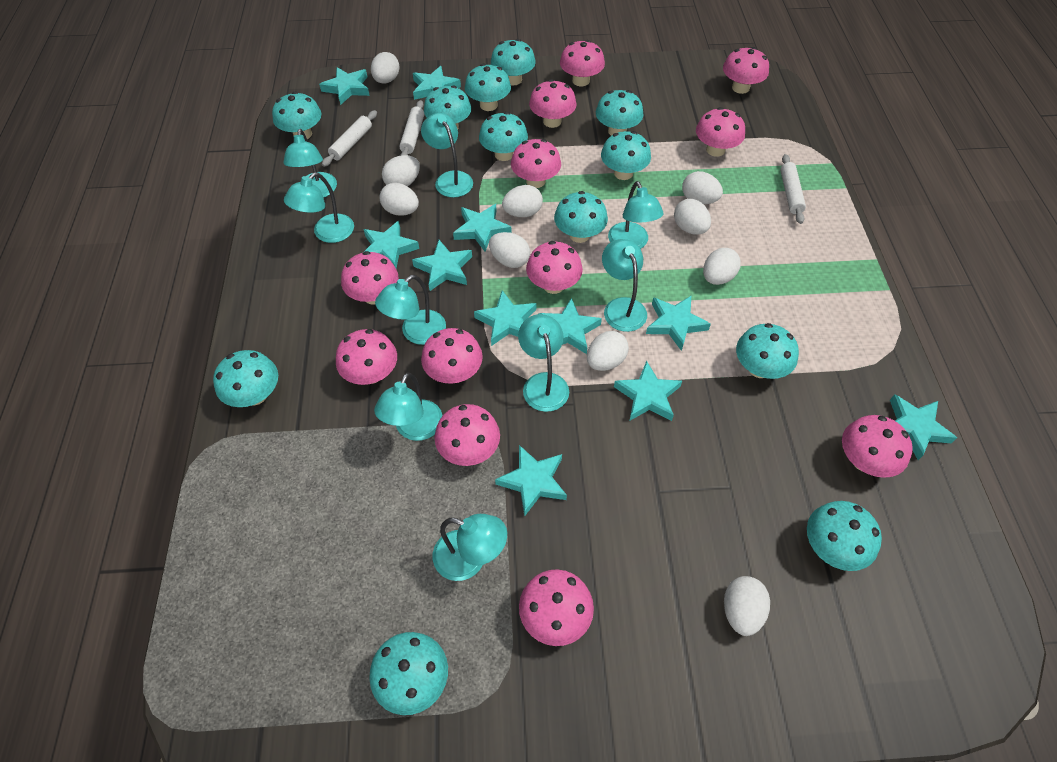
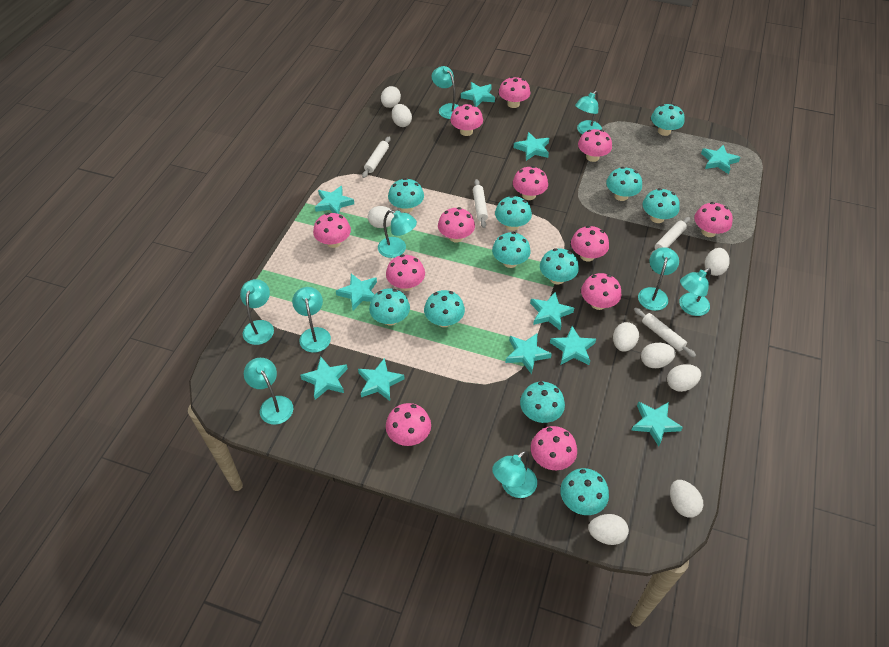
turquoise mushroom: 12 -> 11
white egg: 10 -> 9
white rolling pin: 3 -> 4

